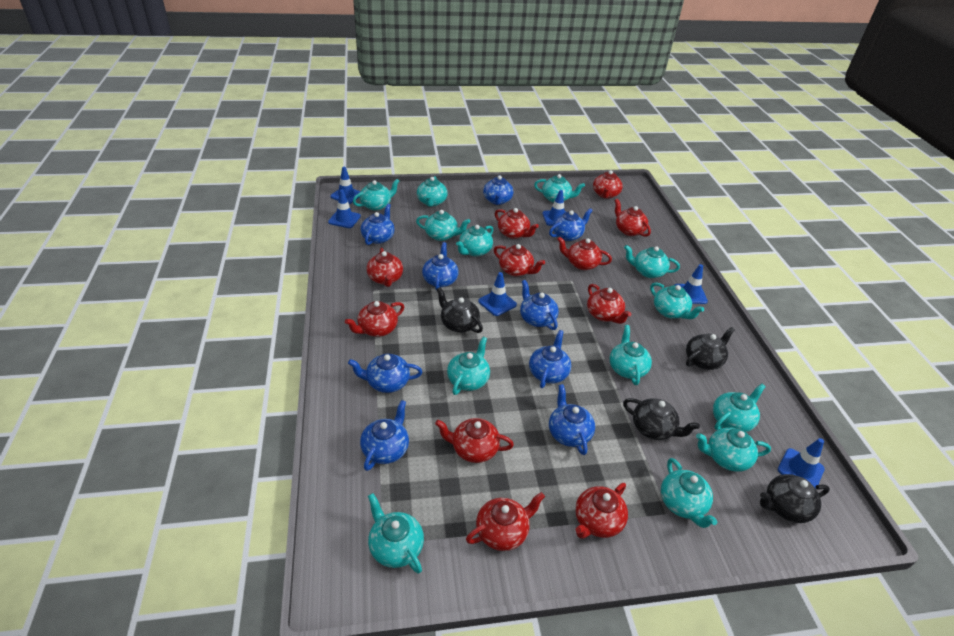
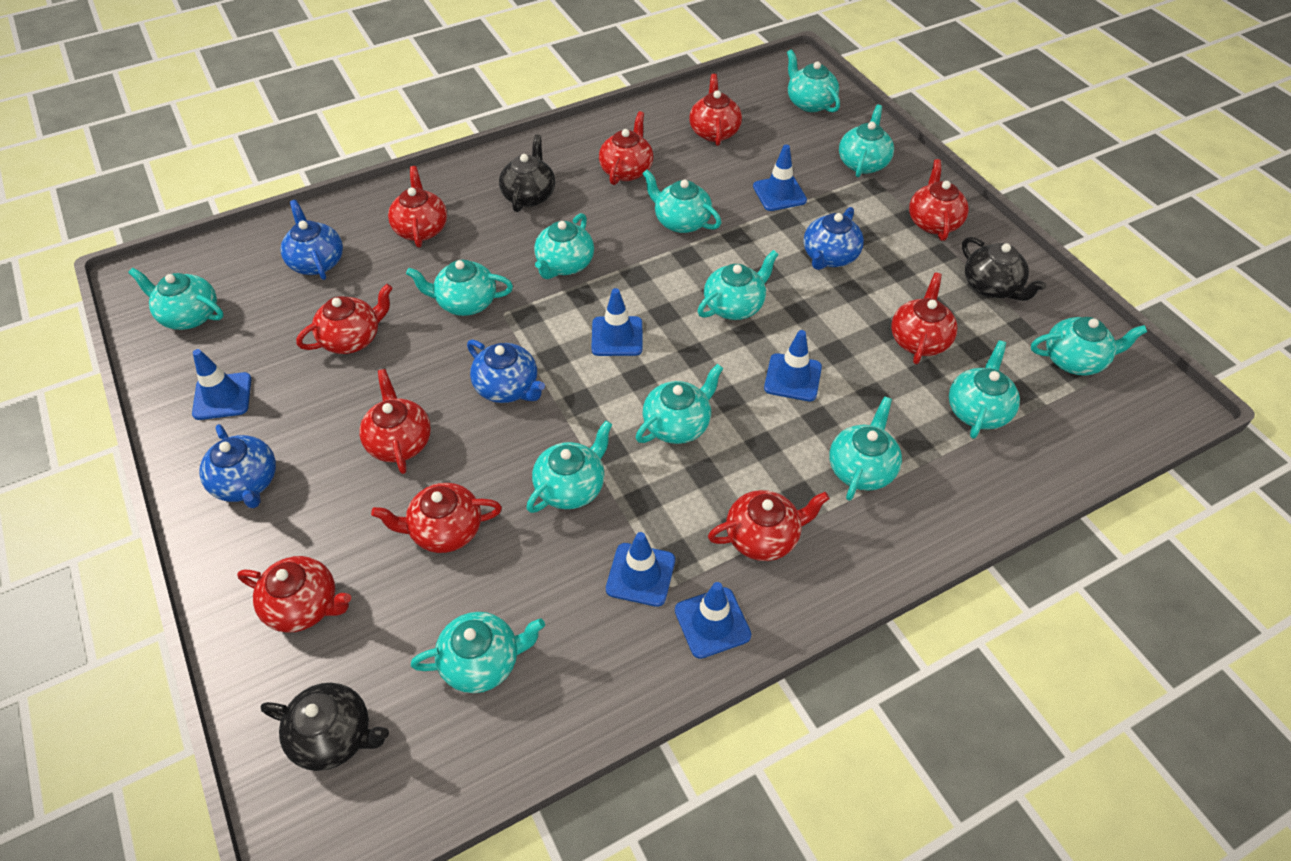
black teapot: 4 -> 3
blue teapot: 9 -> 4
red teapot: 11 -> 10

